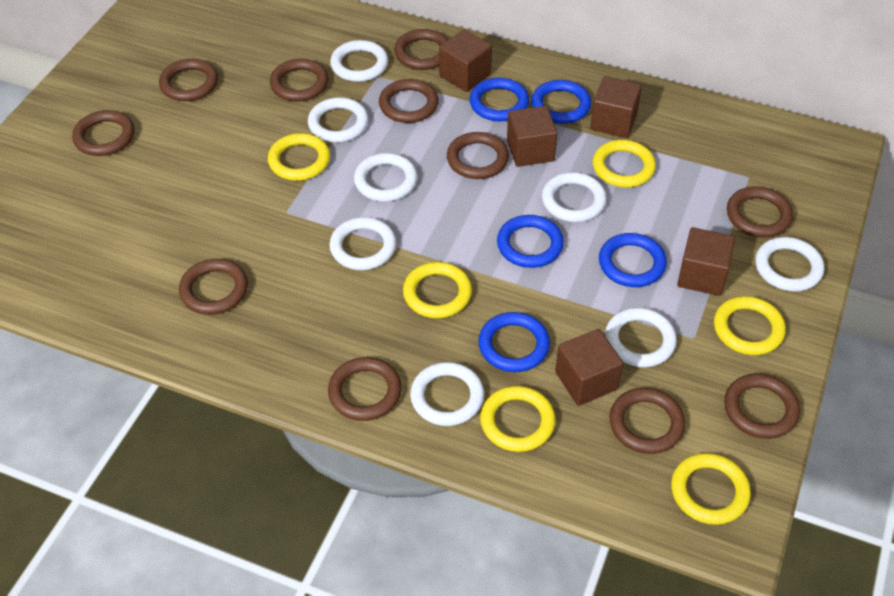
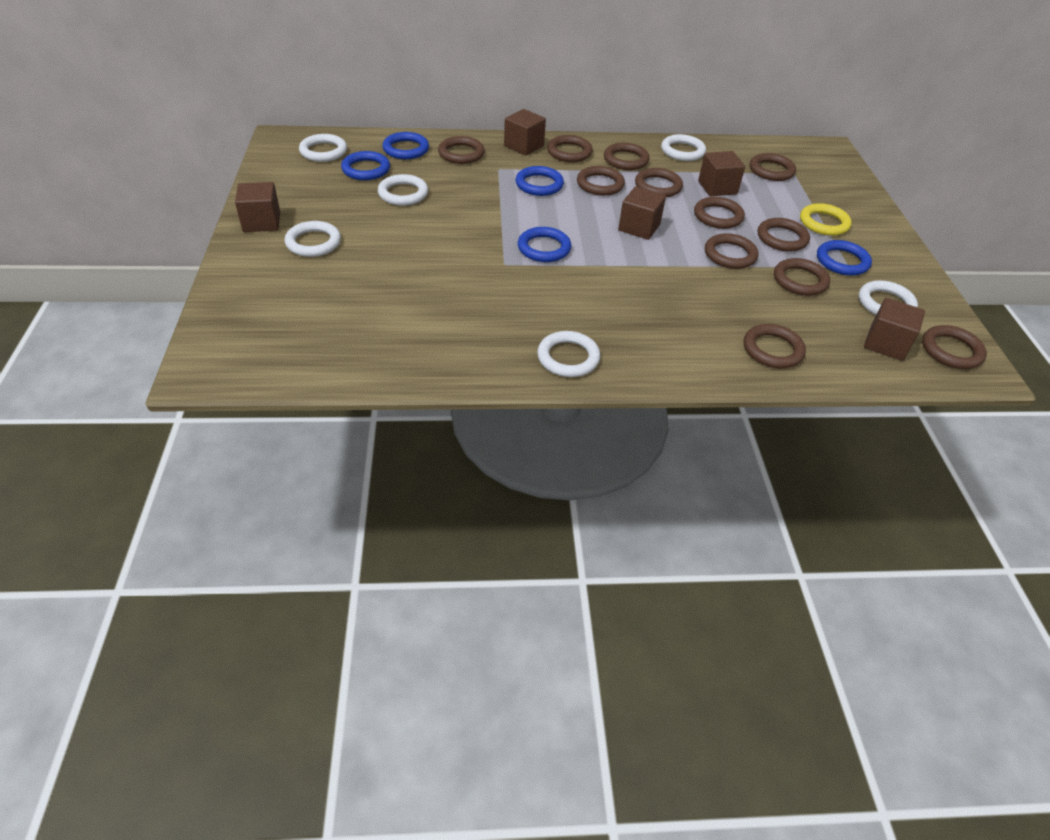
brown ring: 11 -> 12
white ring: 8 -> 6
yellow ring: 6 -> 1

